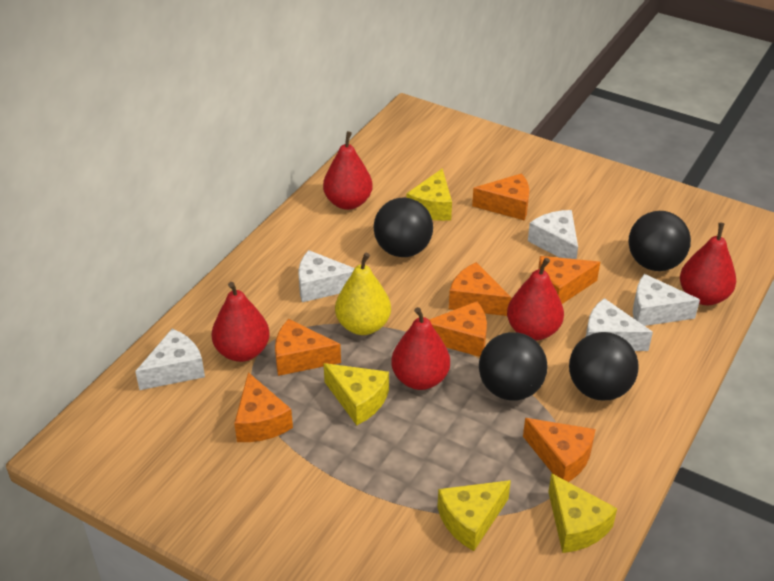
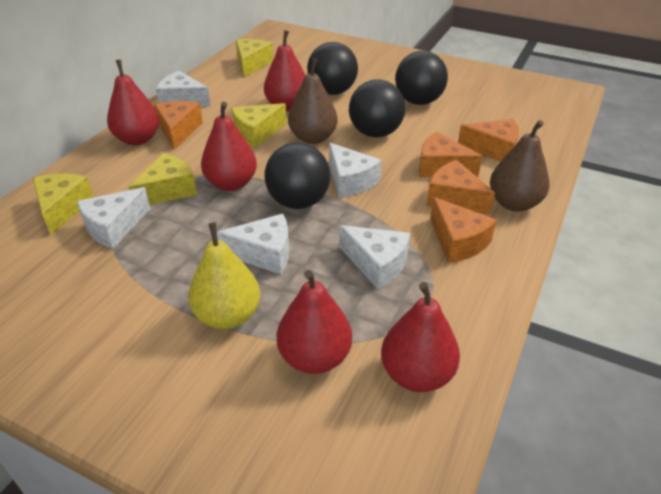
brown pear: 0 -> 2
orange cheese: 7 -> 5

